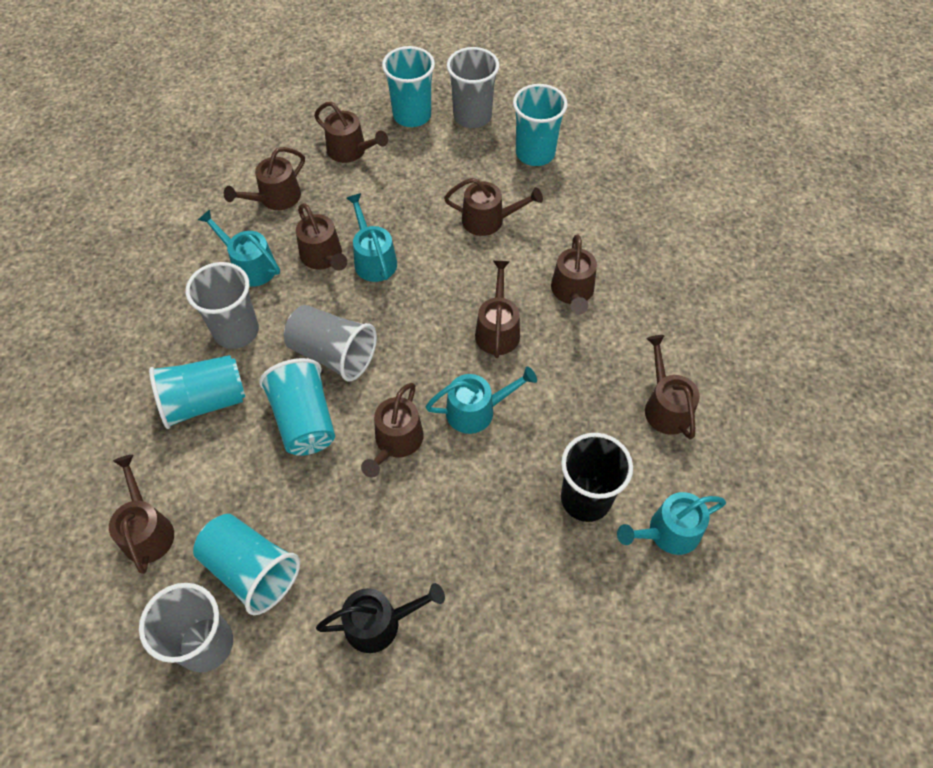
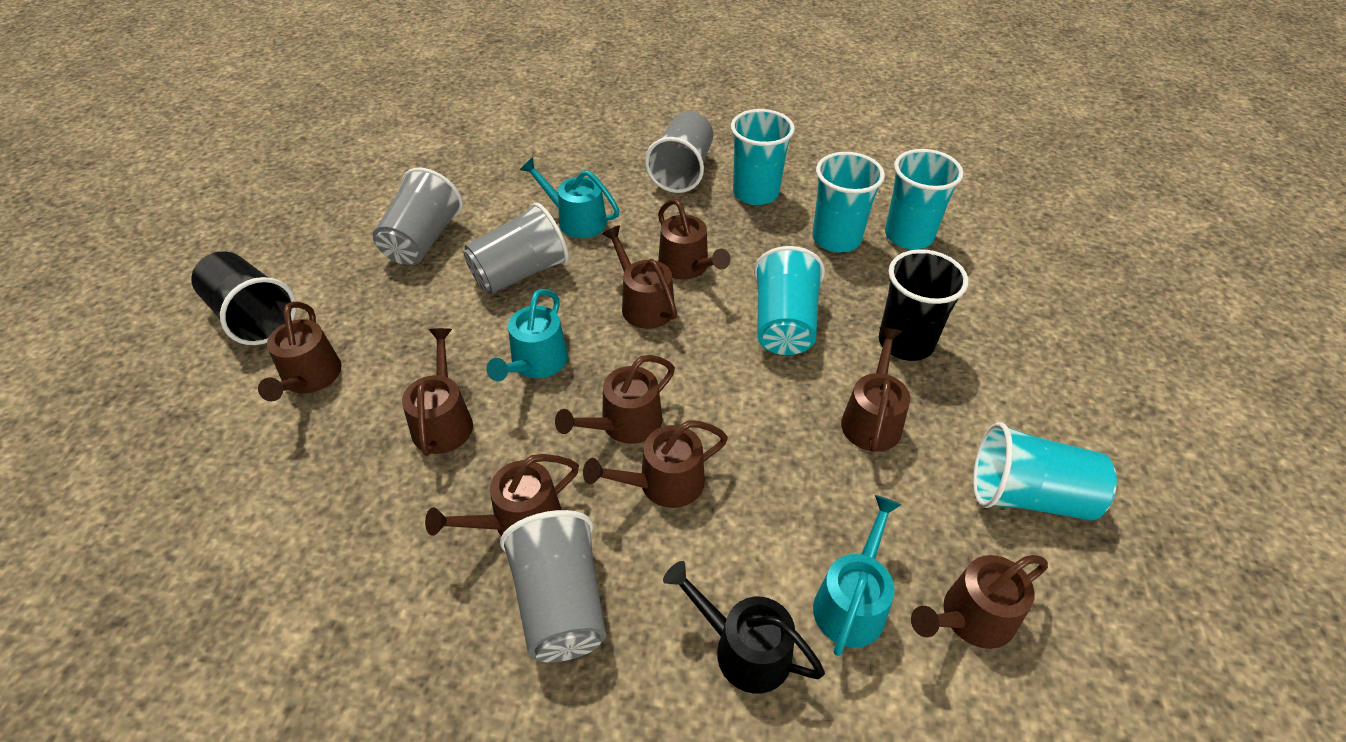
black cup: 1 -> 2
turquoise watering can: 4 -> 3

